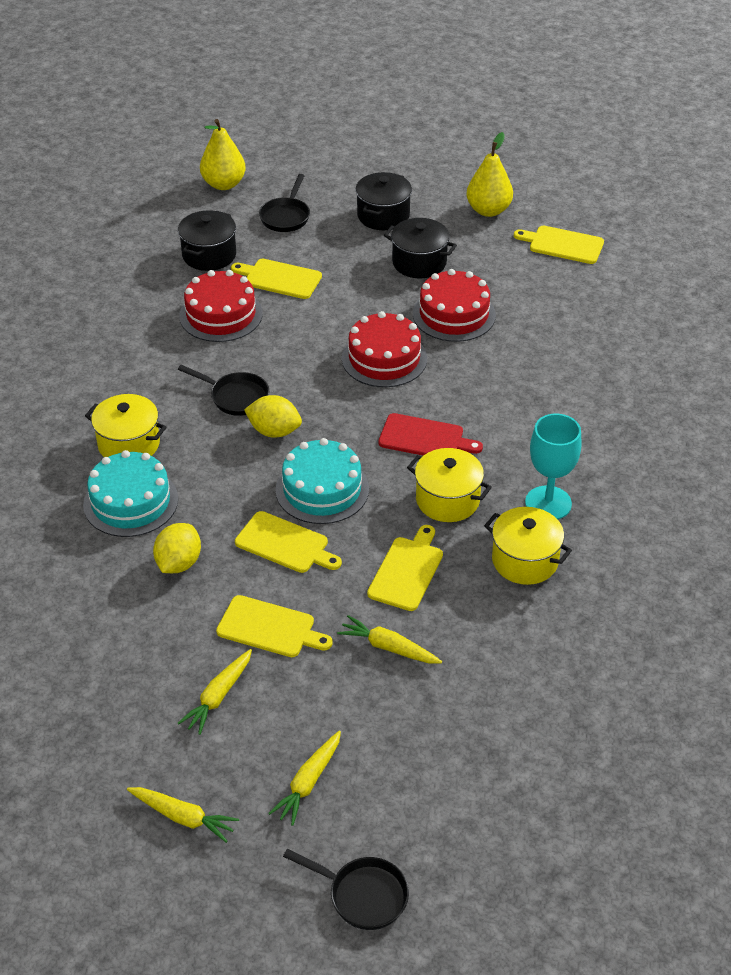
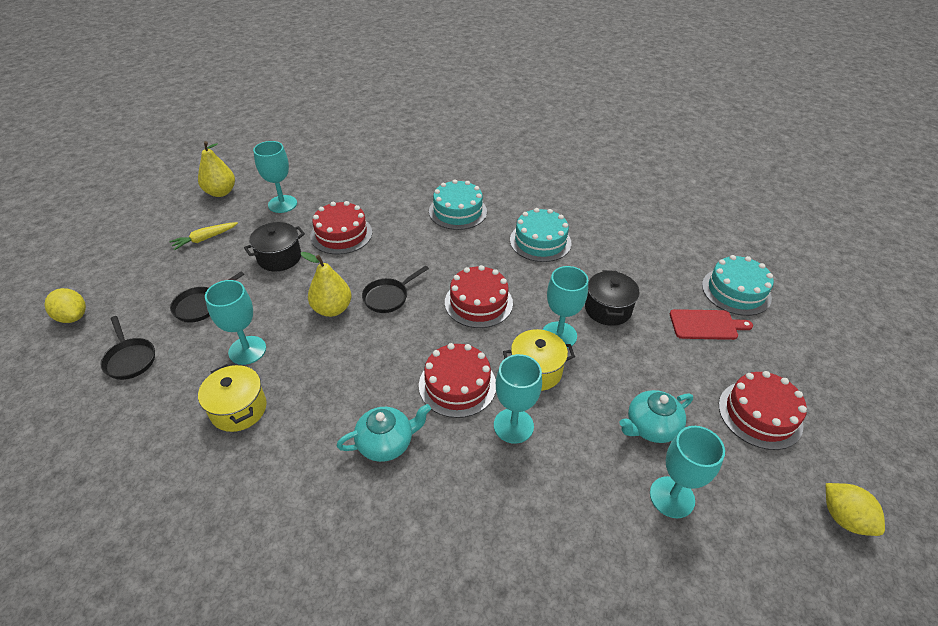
black pot: 3 -> 2
red cake: 3 -> 4
turquoise cake: 2 -> 3
turquoise goblet: 1 -> 5
turquoise teapot: 0 -> 2
yellow carrot: 4 -> 1
yellow cutting board: 5 -> 0
yellow pot: 3 -> 2

